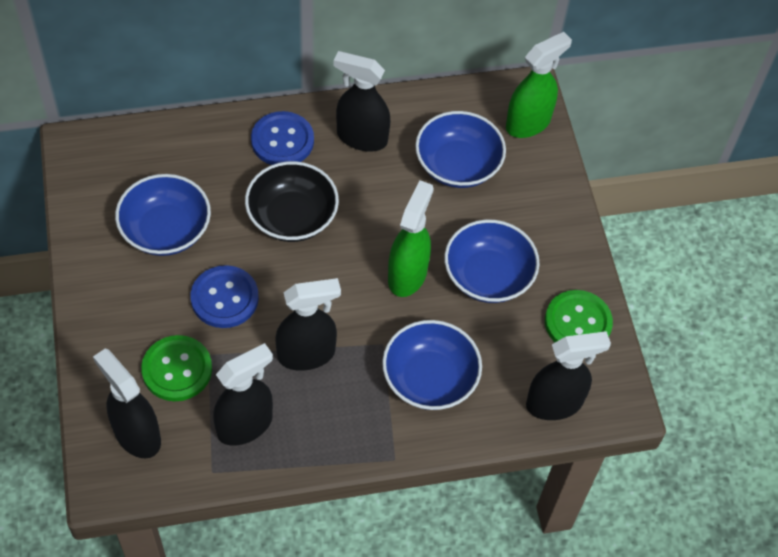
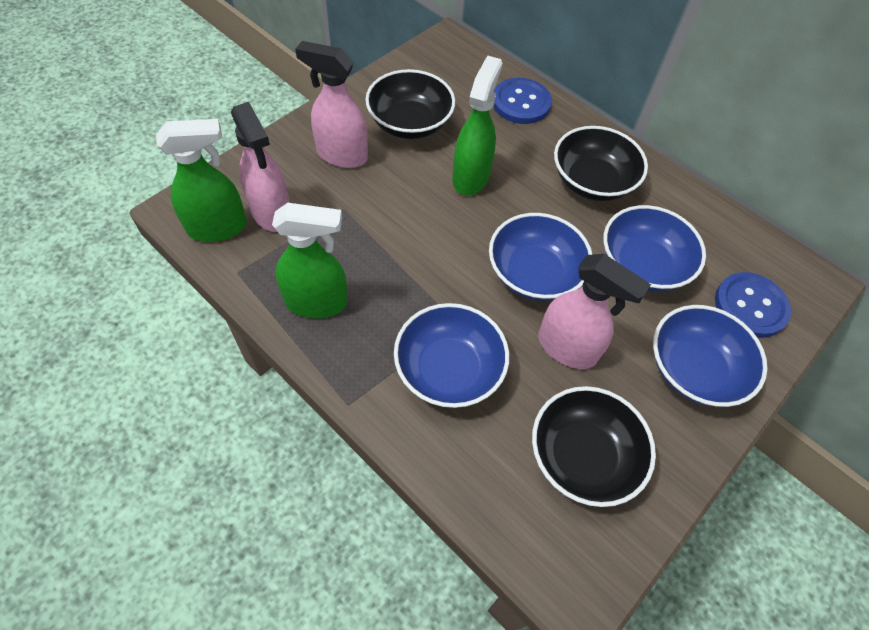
black bowl: 1 -> 3
black spray bottle: 5 -> 0
green button: 2 -> 0
green spray bottle: 2 -> 3
pink spray bottle: 0 -> 3

